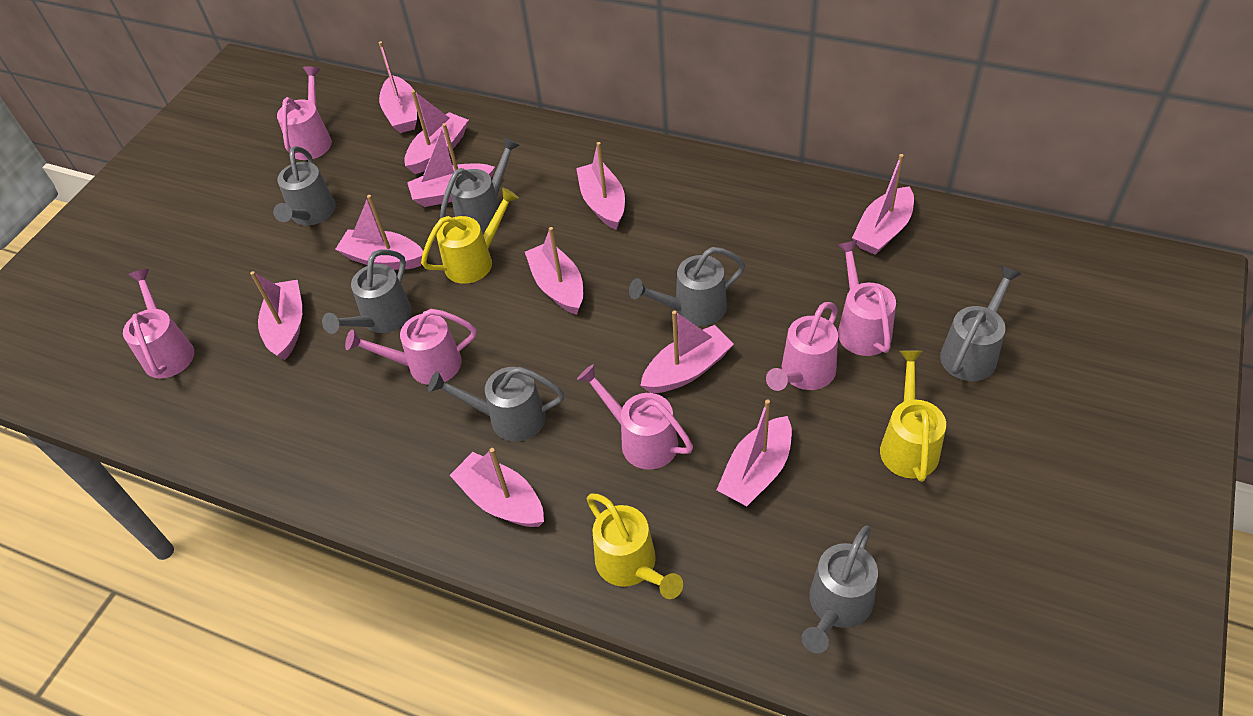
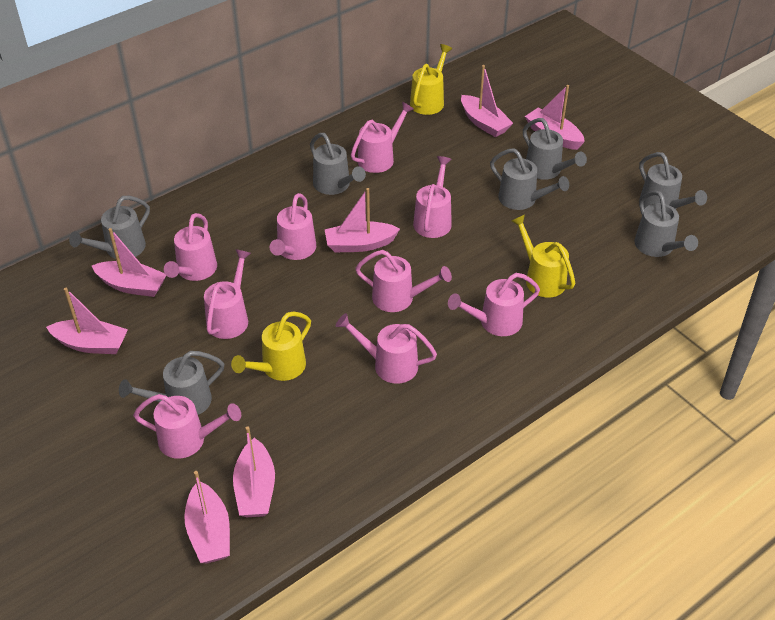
pink boat: 11 -> 7
pink watering can: 6 -> 9

